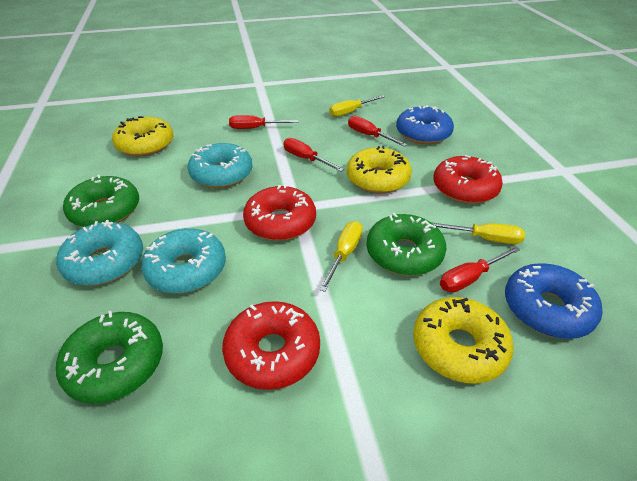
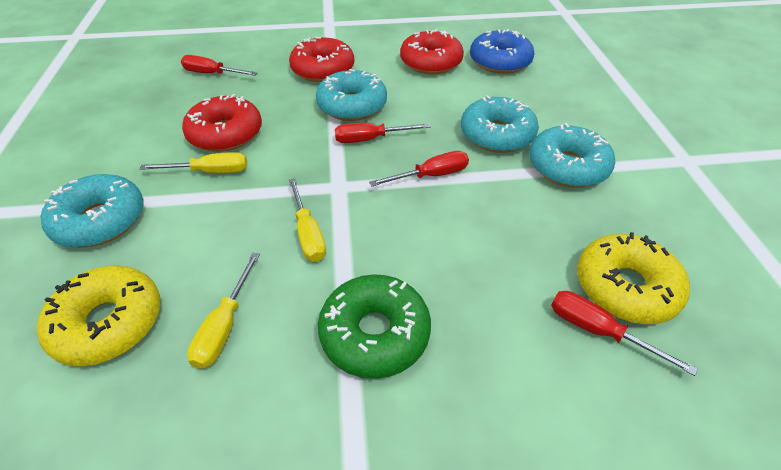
blue donut: 2 -> 1
green donut: 3 -> 1
turquoise donut: 3 -> 4
yellow donut: 3 -> 2

